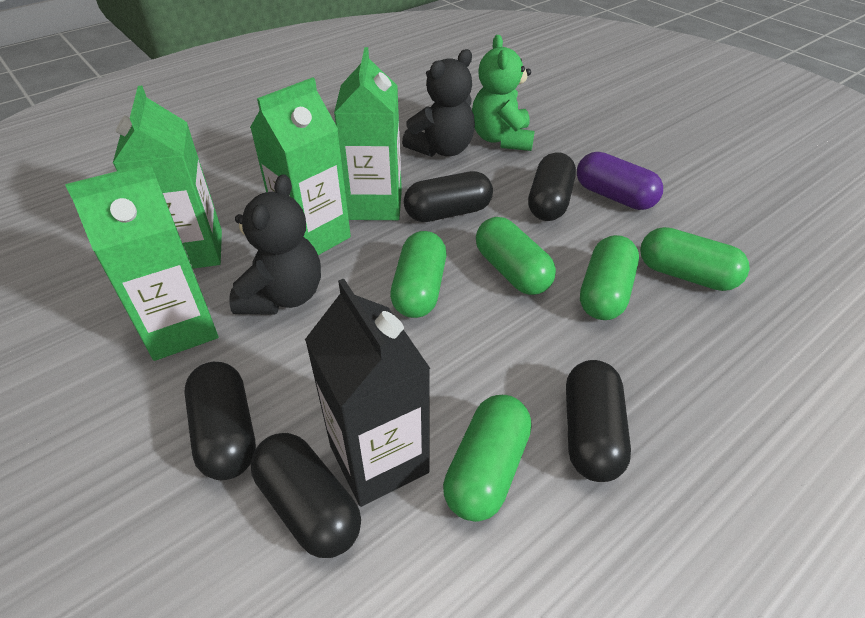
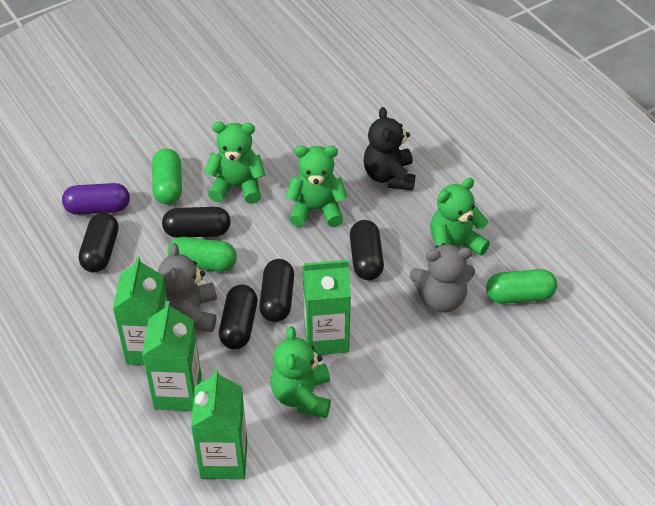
black carton: 1 -> 0
black teddy bear: 2 -> 1
green capsule: 5 -> 3
green teddy bear: 1 -> 4
grey teddy bear: 0 -> 2

